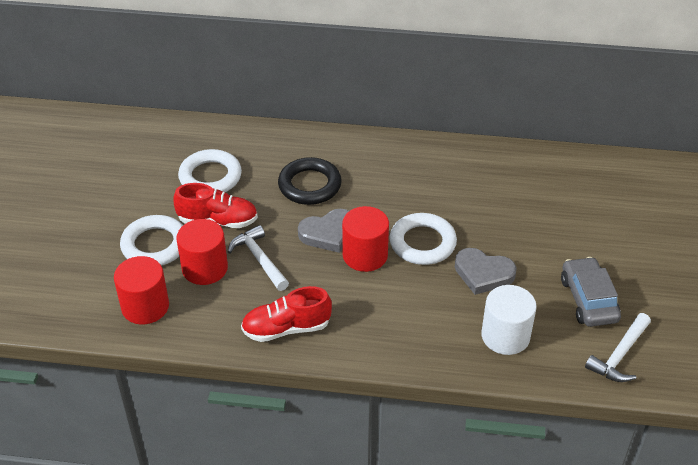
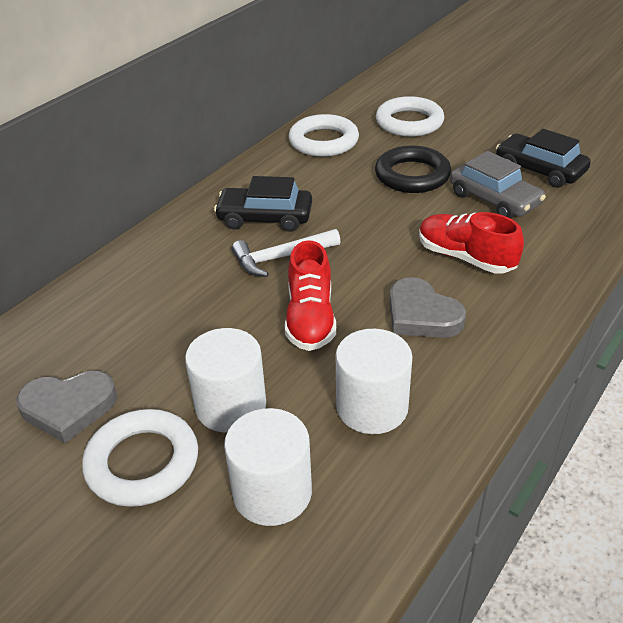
black car: 0 -> 2
red cylinder: 3 -> 0
white cylinder: 1 -> 3
white hammer: 2 -> 1

